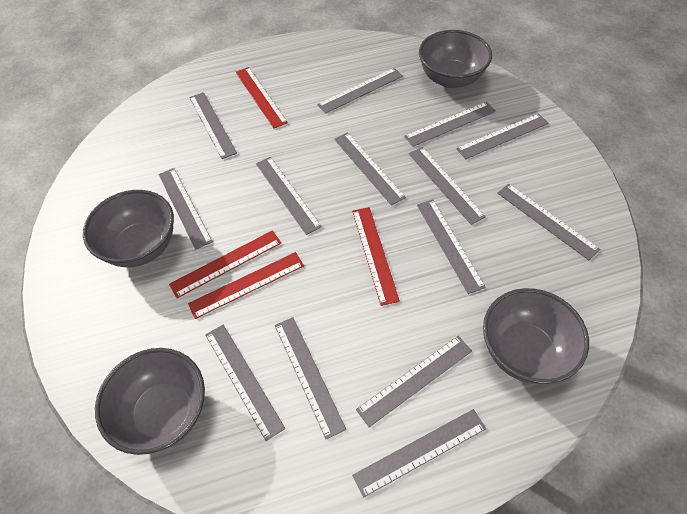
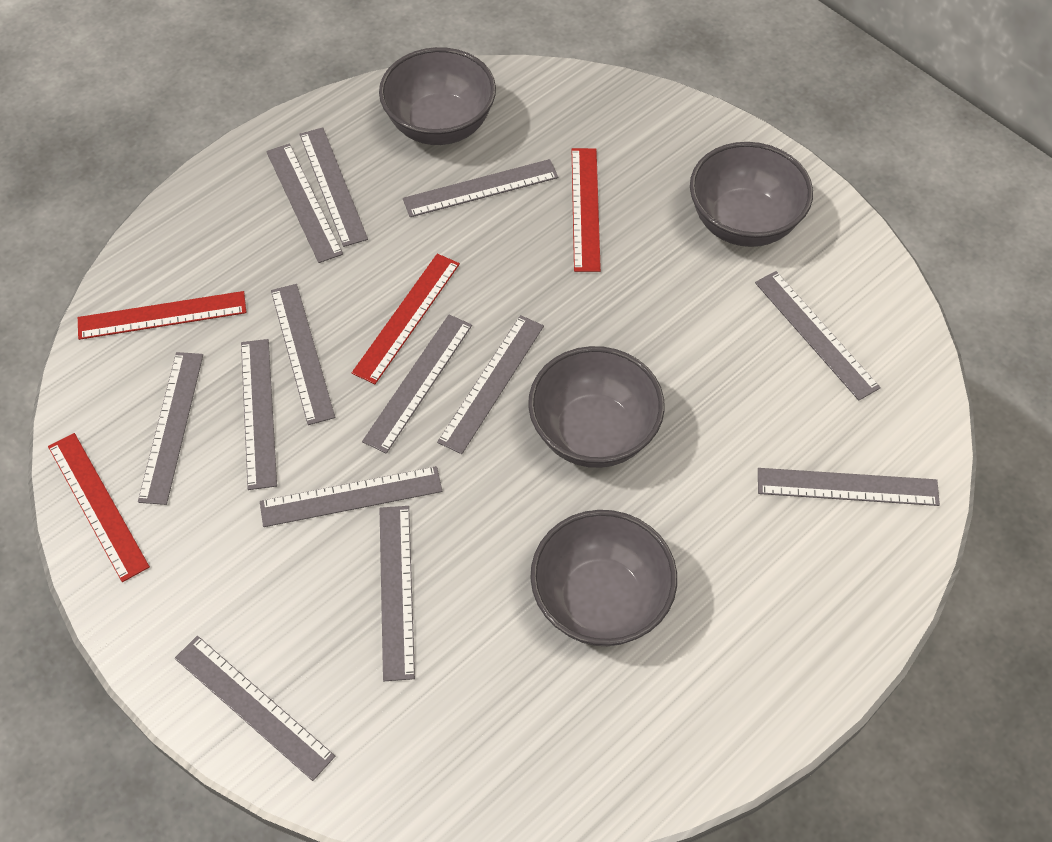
grey ruler: 14 -> 13

